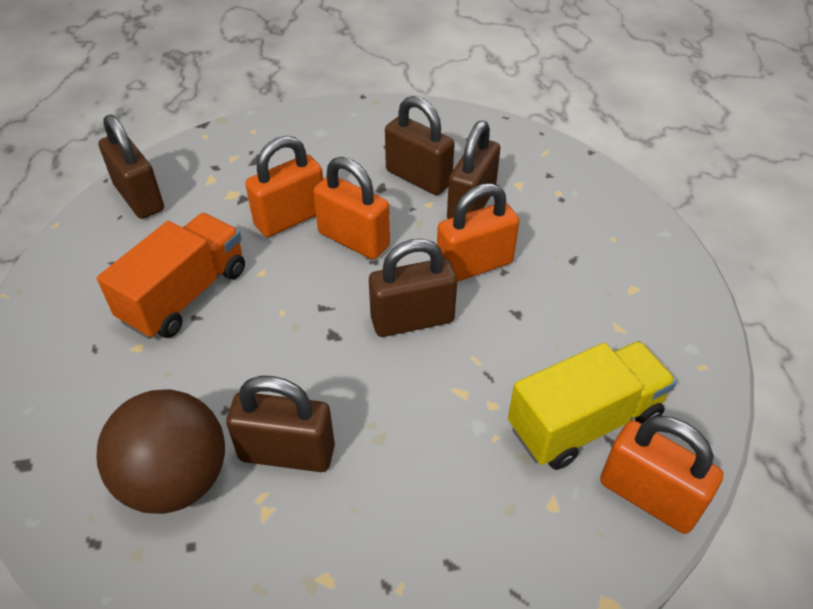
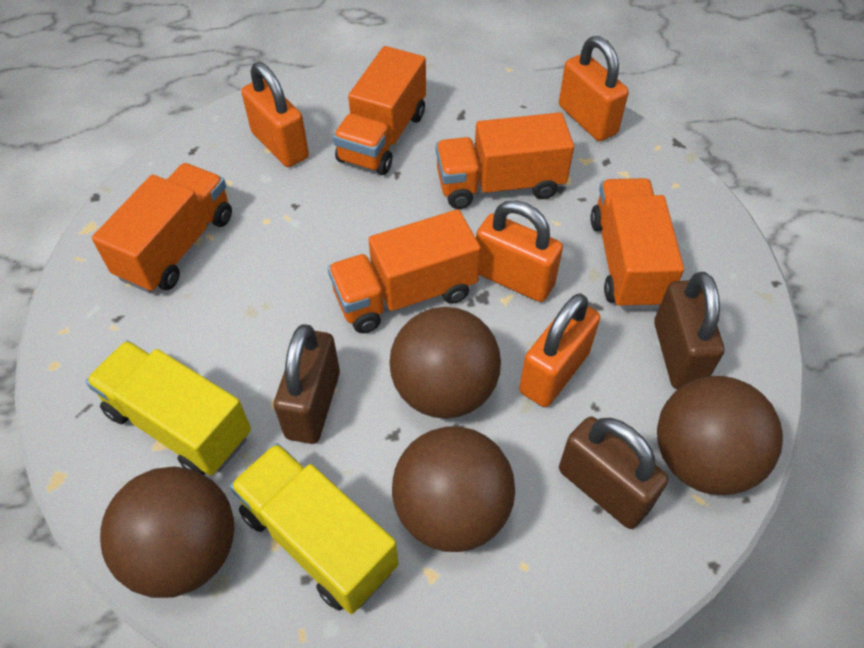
brown ball: 1 -> 4
brown padlock: 5 -> 3
orange truck: 1 -> 5
yellow truck: 1 -> 2

